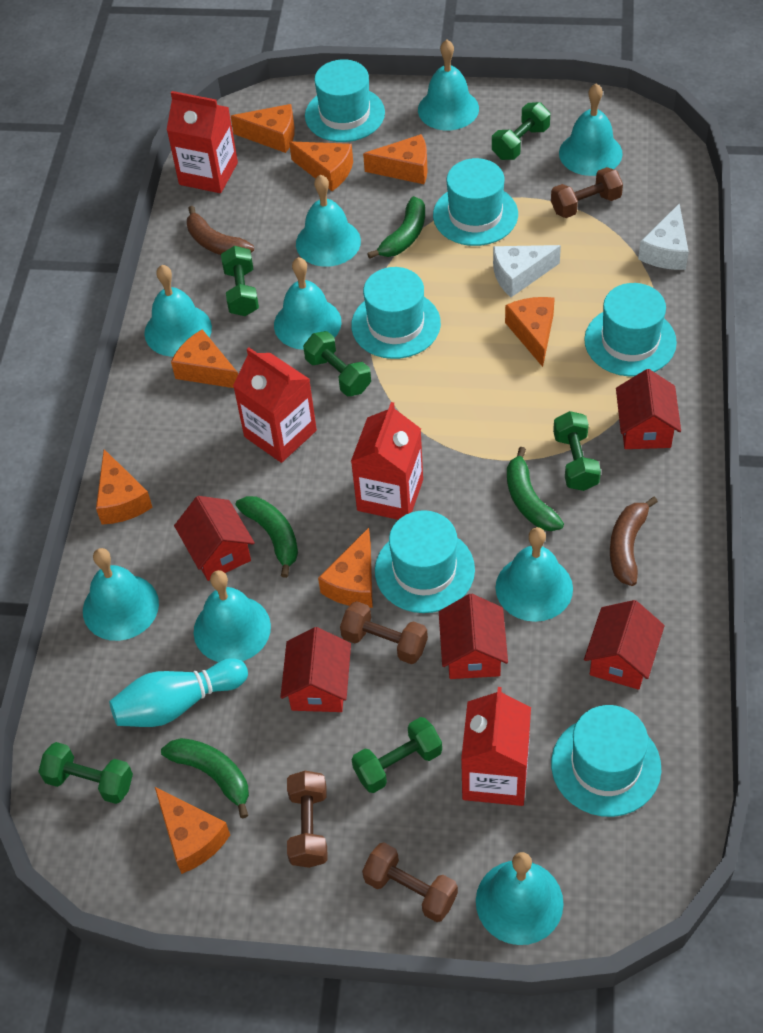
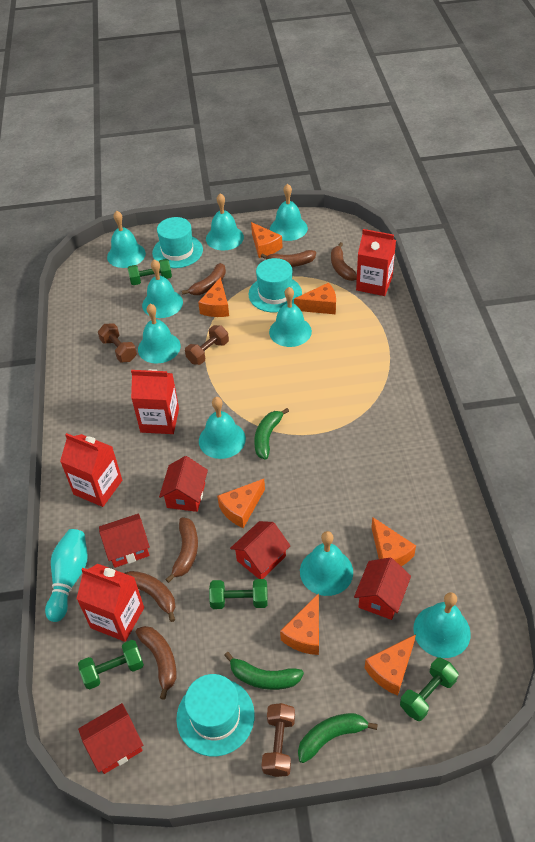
brown banana: 2 -> 6
brown dumbbell: 4 -> 3
green banana: 4 -> 3
green dumbbell: 6 -> 4
orange cheese: 8 -> 7
turquoise hat: 6 -> 3
white cheese: 2 -> 0

